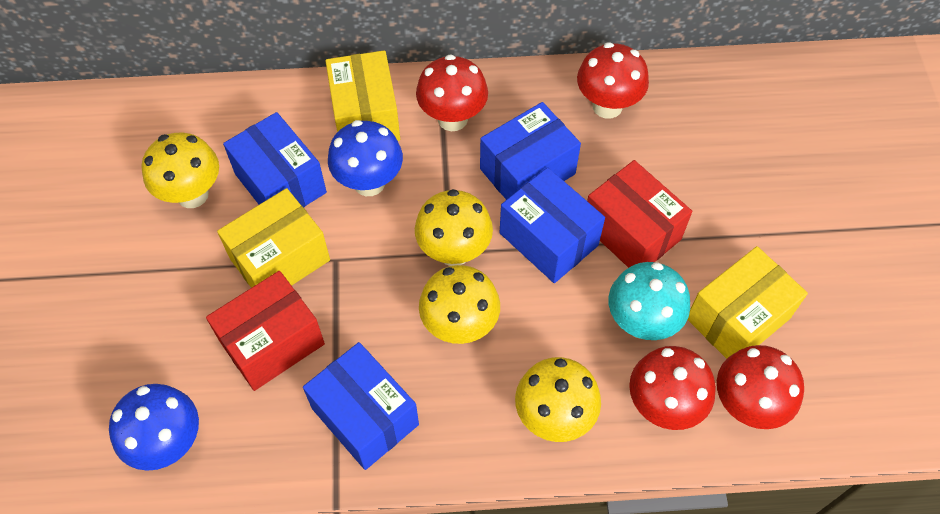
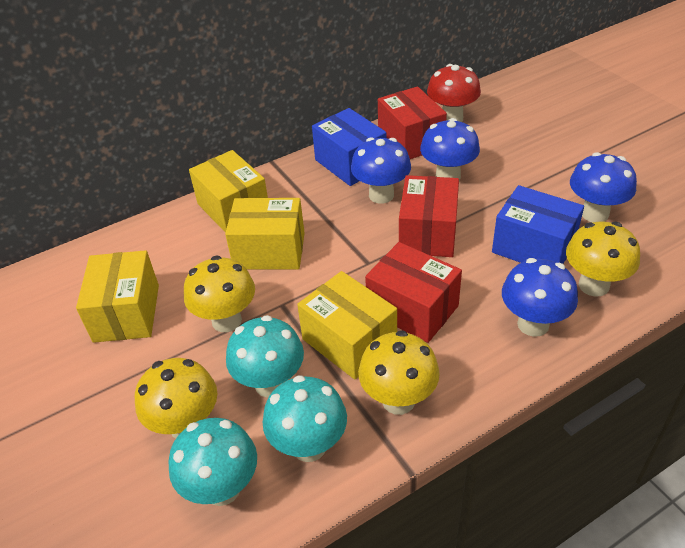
blue box: 4 -> 2
blue mushroom: 2 -> 4
red box: 2 -> 3
red mushroom: 4 -> 1
turquoise mushroom: 1 -> 3
yellow box: 3 -> 4

